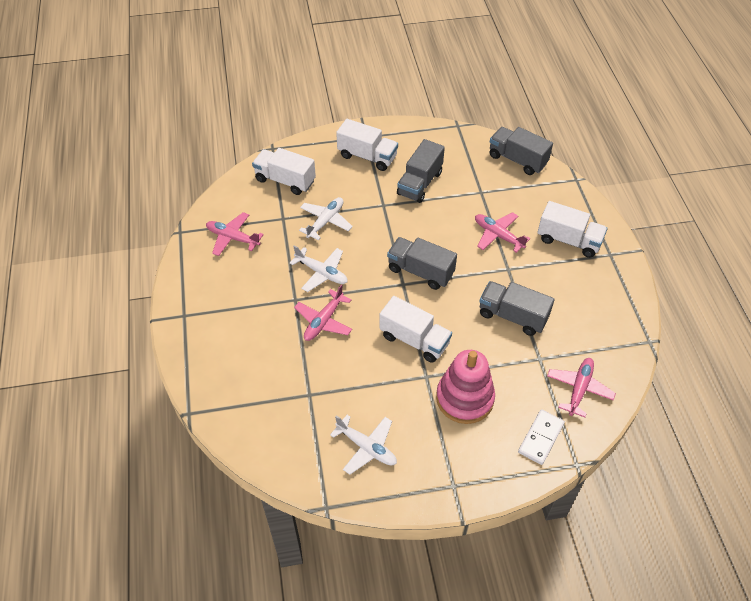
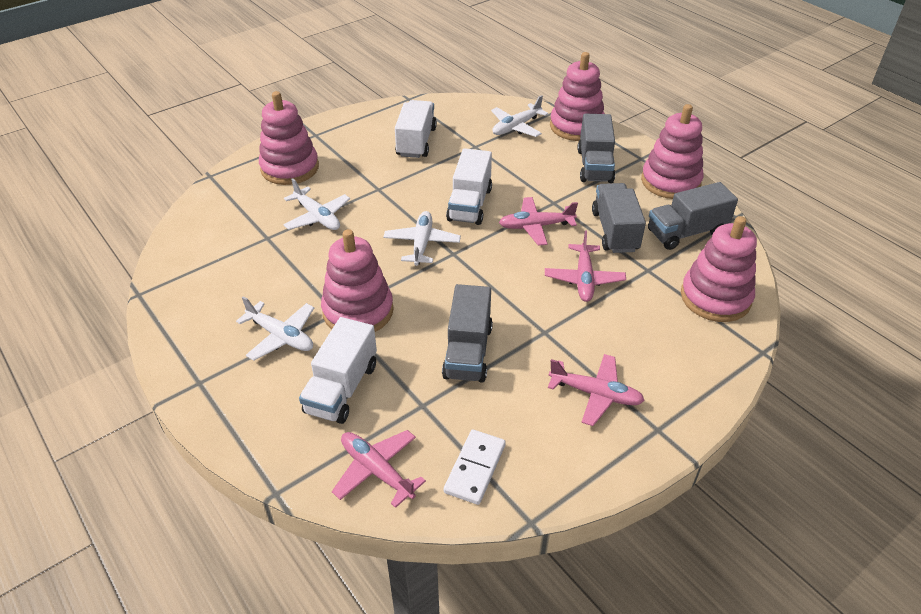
pink stacking toy: 1 -> 5
white plane: 3 -> 4
white truck: 4 -> 3

